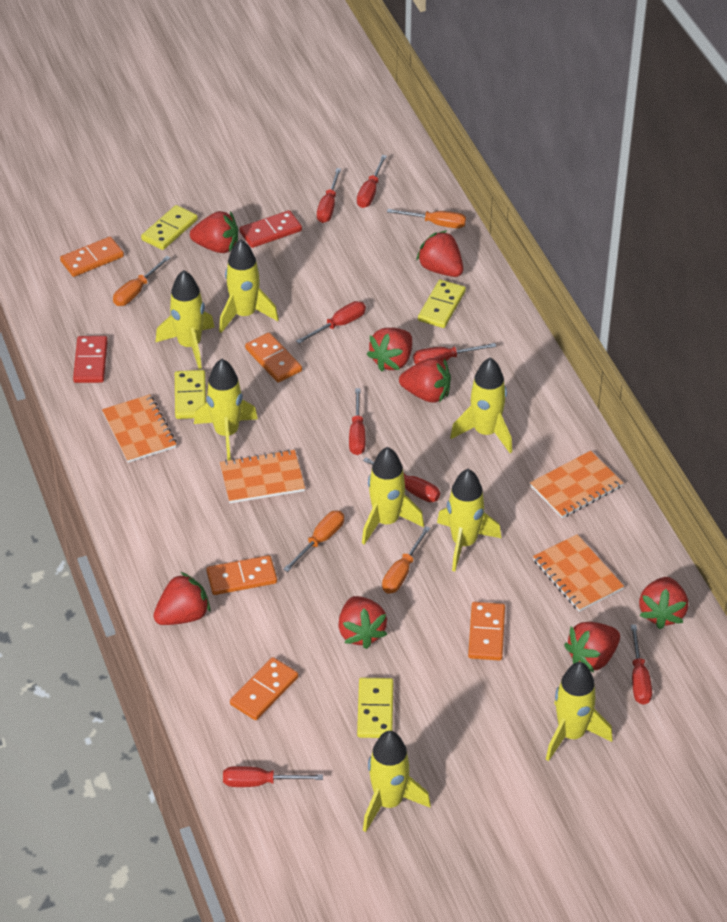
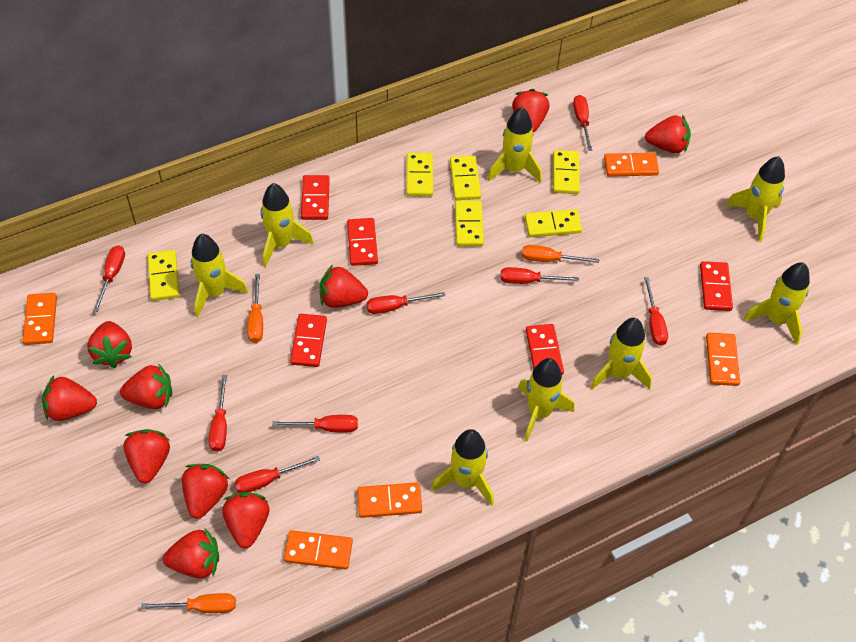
orange notebook: 4 -> 0
orange screwdriver: 4 -> 3
red domino: 2 -> 5
red strawberry: 8 -> 10
yellow domino: 4 -> 6

